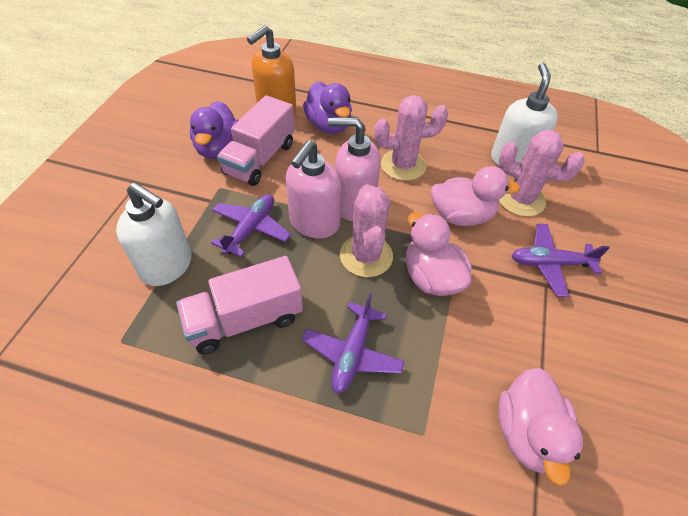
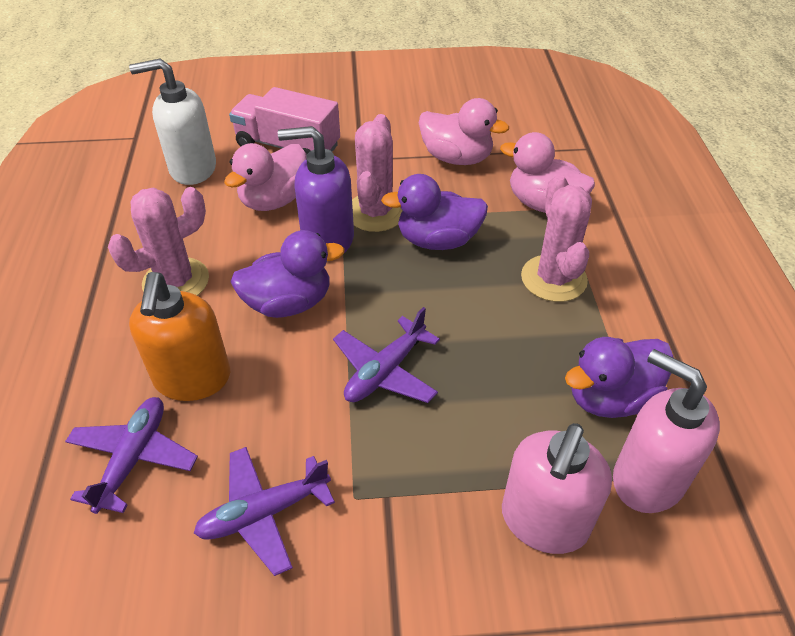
pink truck: 2 -> 1
purple duck: 2 -> 3
purple soap dispenser: 0 -> 1
white soap dispenser: 2 -> 1

